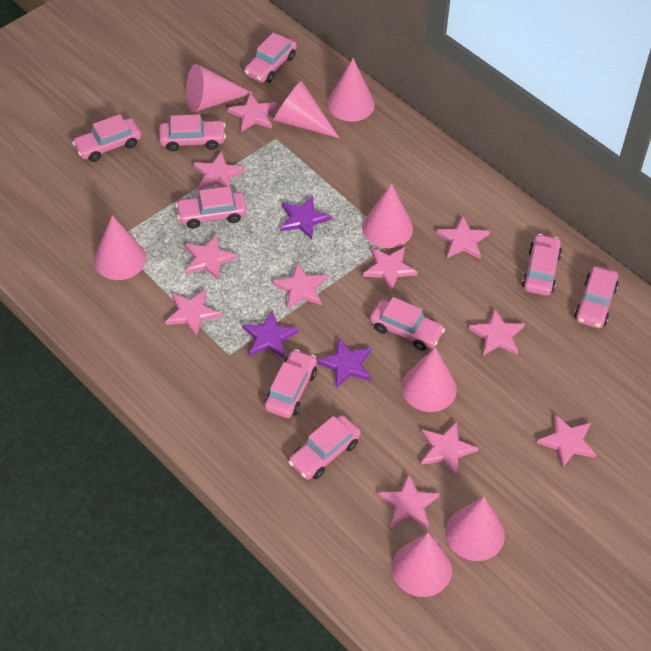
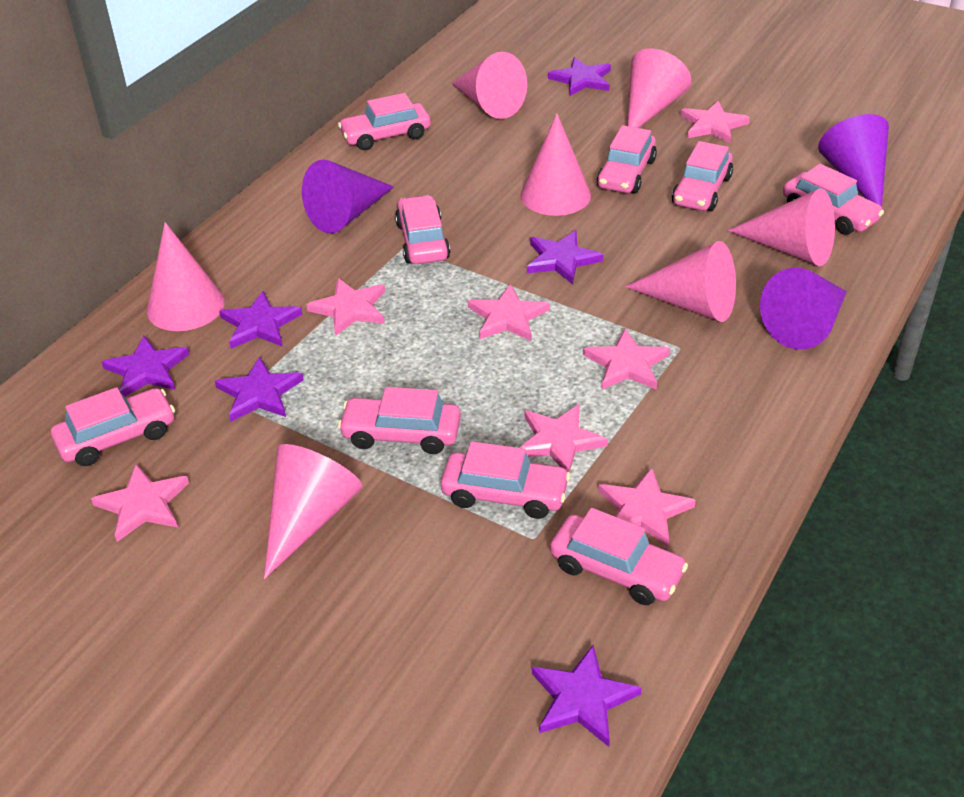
pink cone: 8 -> 7
pink star: 11 -> 7
purple cone: 0 -> 3
purple star: 3 -> 6

